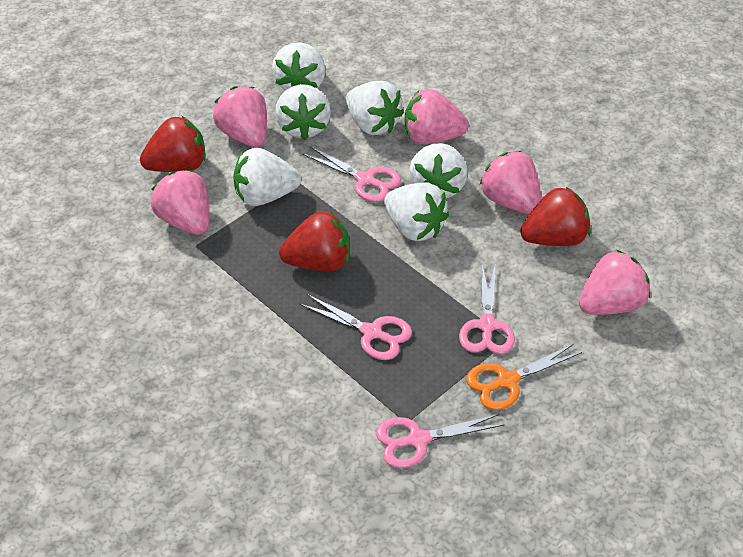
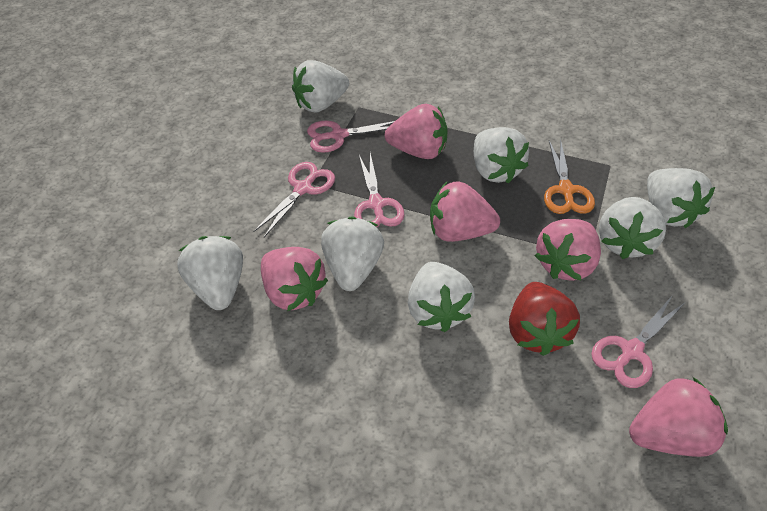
red strawberry: 3 -> 1
white strawberry: 6 -> 7

